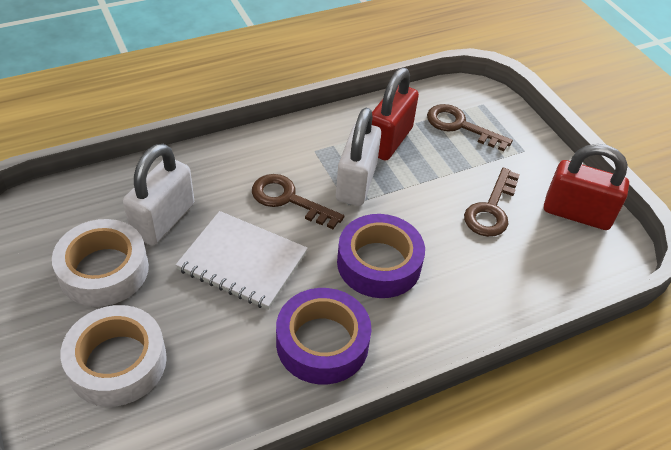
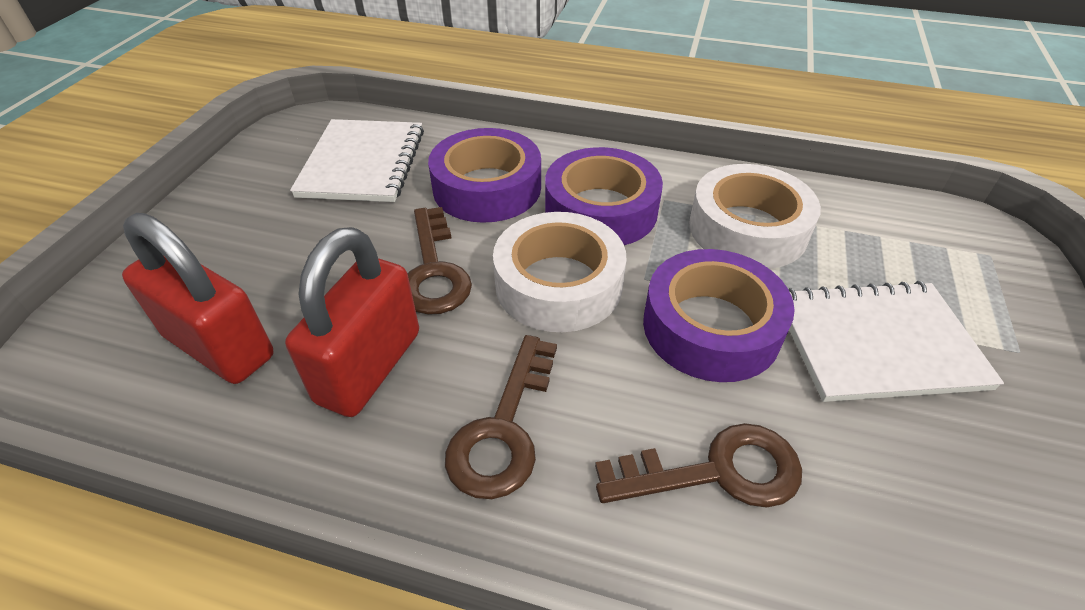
purple tape: 2 -> 3
white notebook: 1 -> 2
white padlock: 2 -> 0

